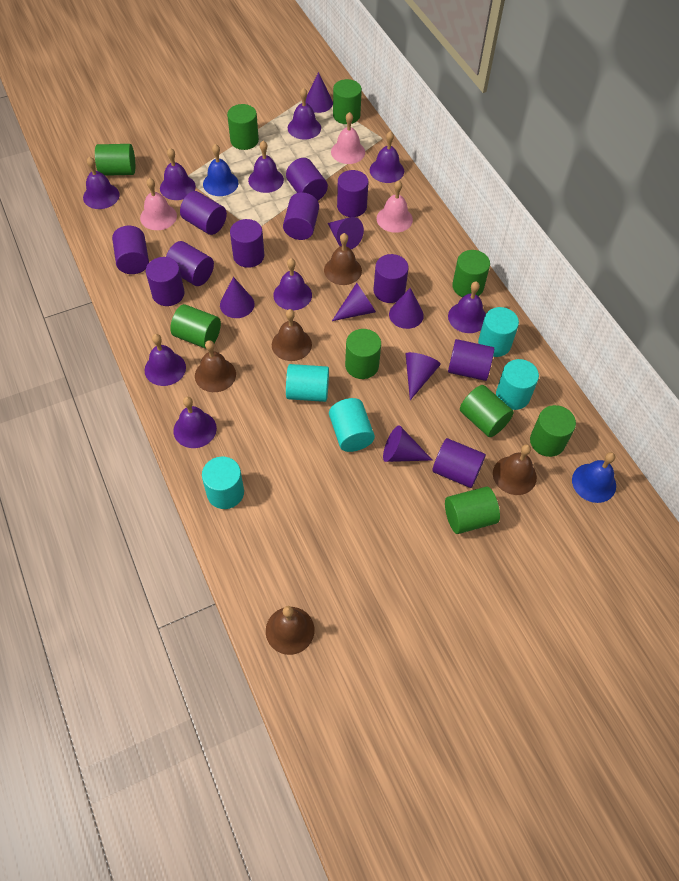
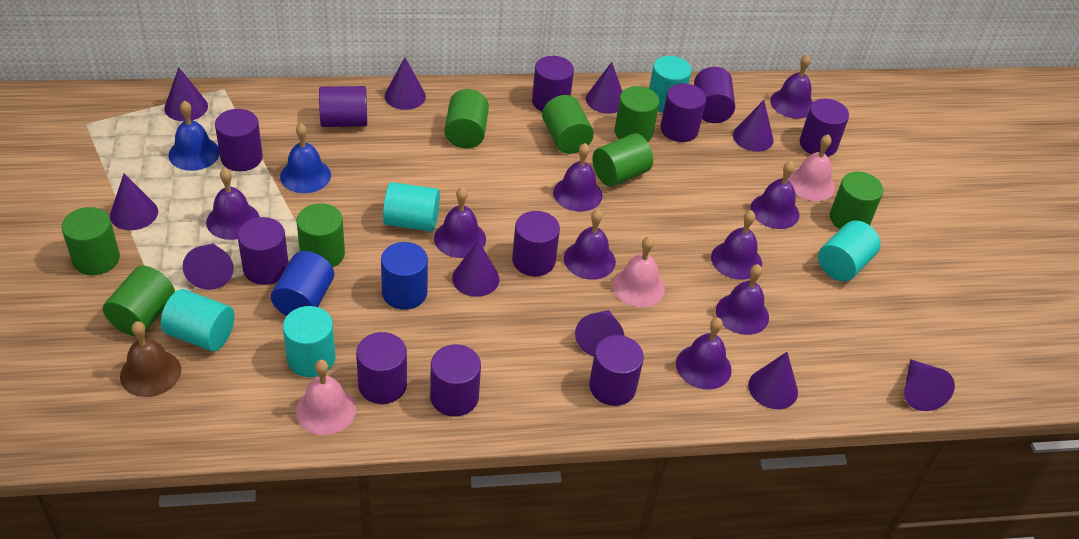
blue cylinder: 0 -> 2
brown bell: 5 -> 1
green cylinder: 9 -> 8
purple cone: 7 -> 10

